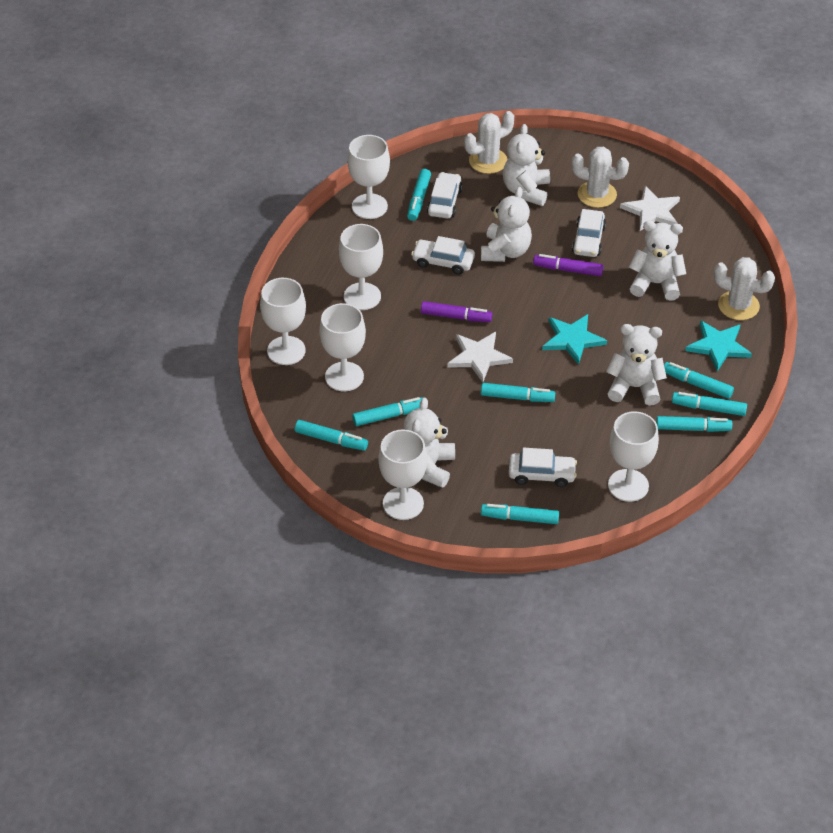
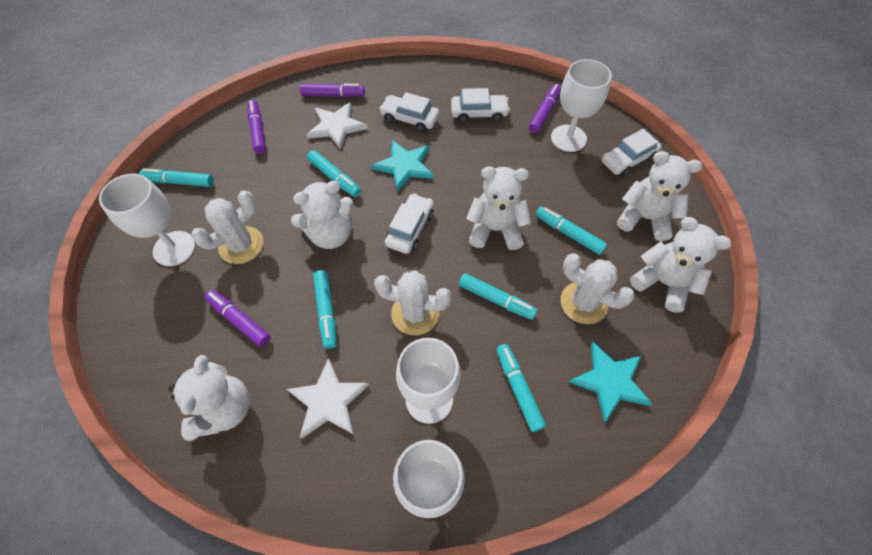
purple marker: 2 -> 4
turquoise marker: 8 -> 6
white goblet: 6 -> 4

